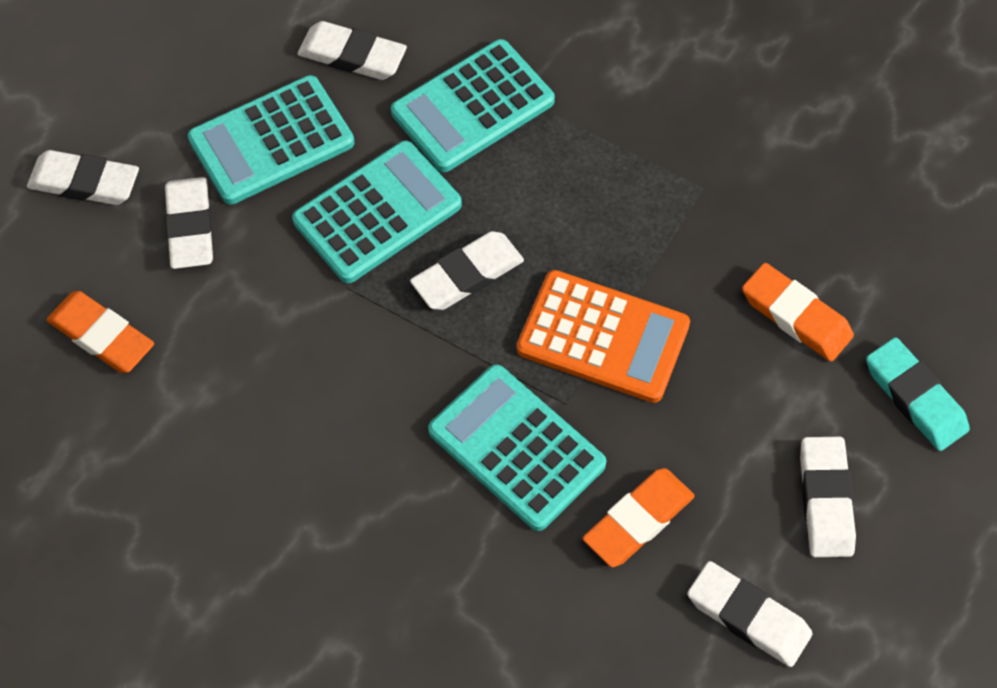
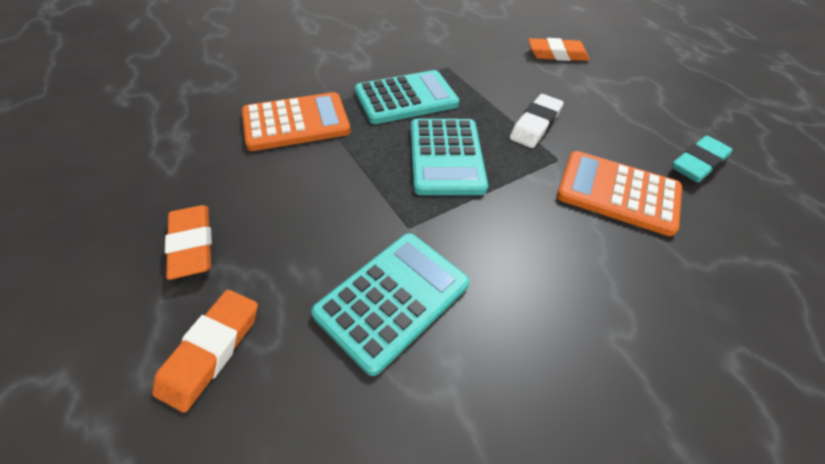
orange calculator: 1 -> 2
turquoise calculator: 4 -> 3
white eraser: 6 -> 1

